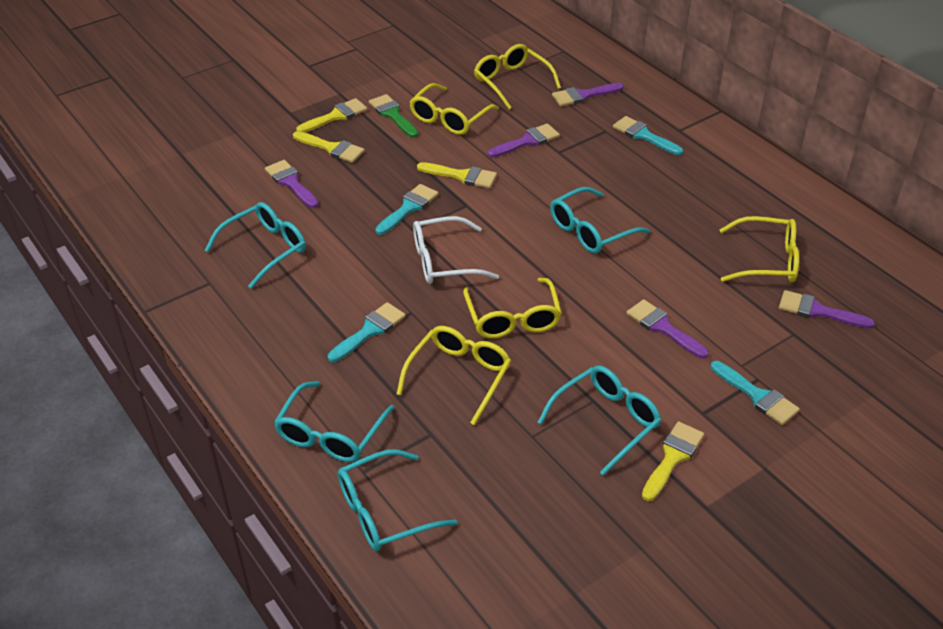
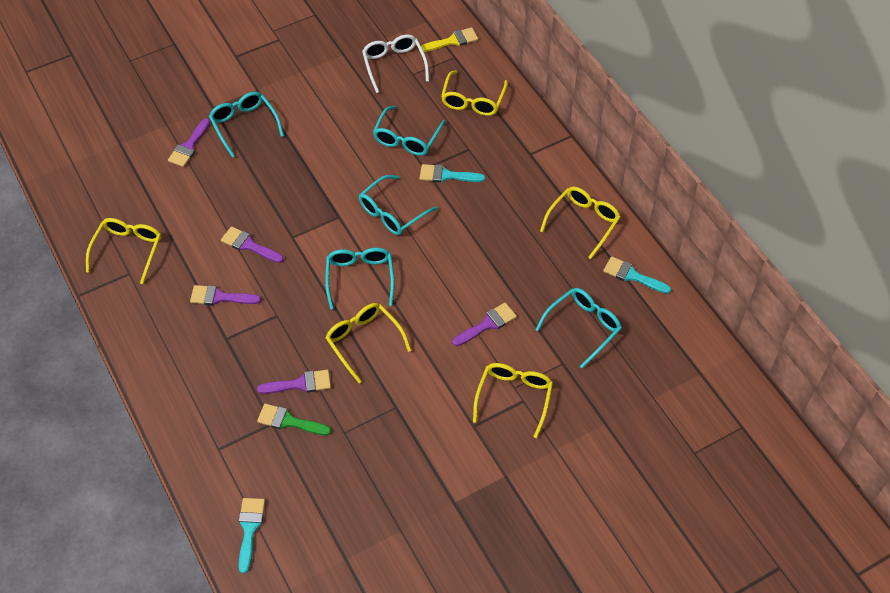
turquoise brush: 4 -> 3
yellow brush: 4 -> 1

